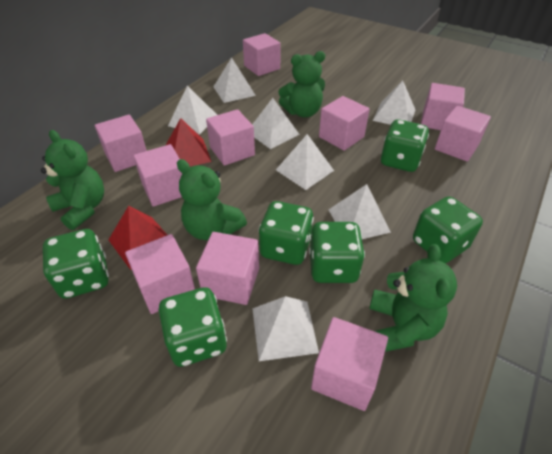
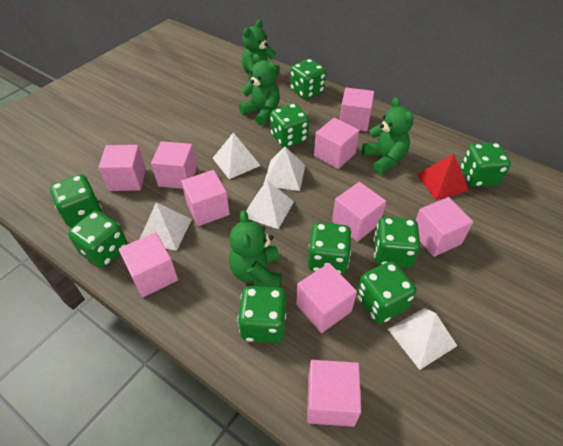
green dice: 6 -> 9
red pyramid: 2 -> 1
white pyramid: 7 -> 5

